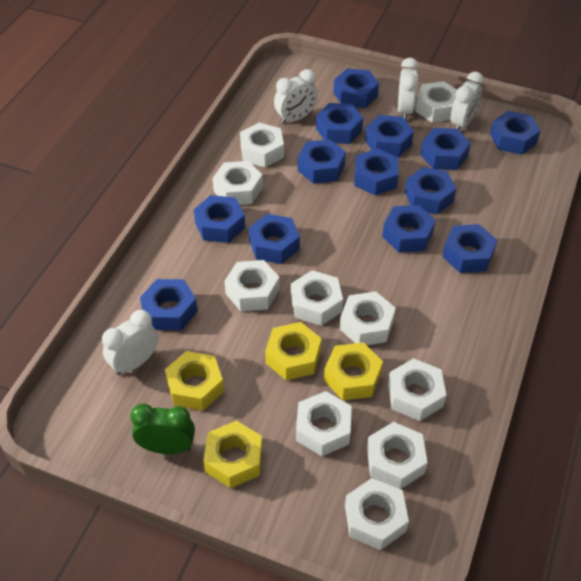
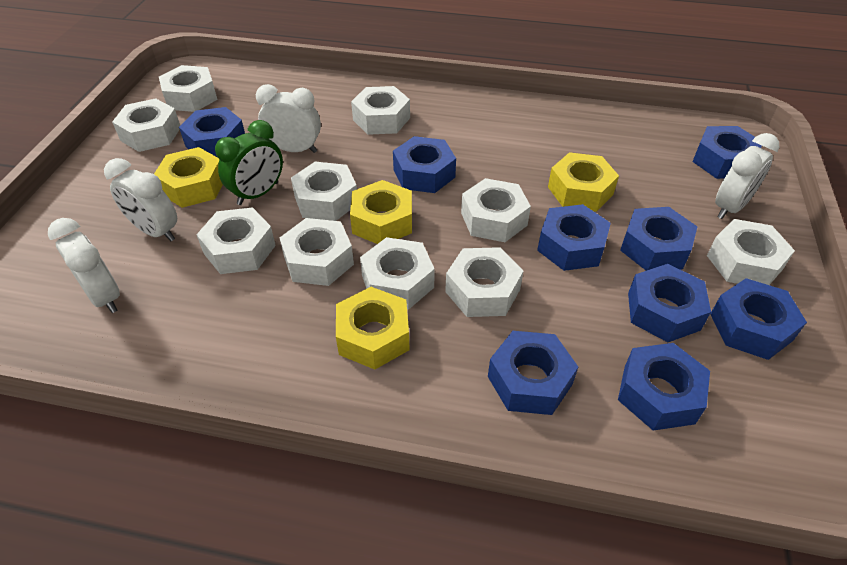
blue nut: 13 -> 9

